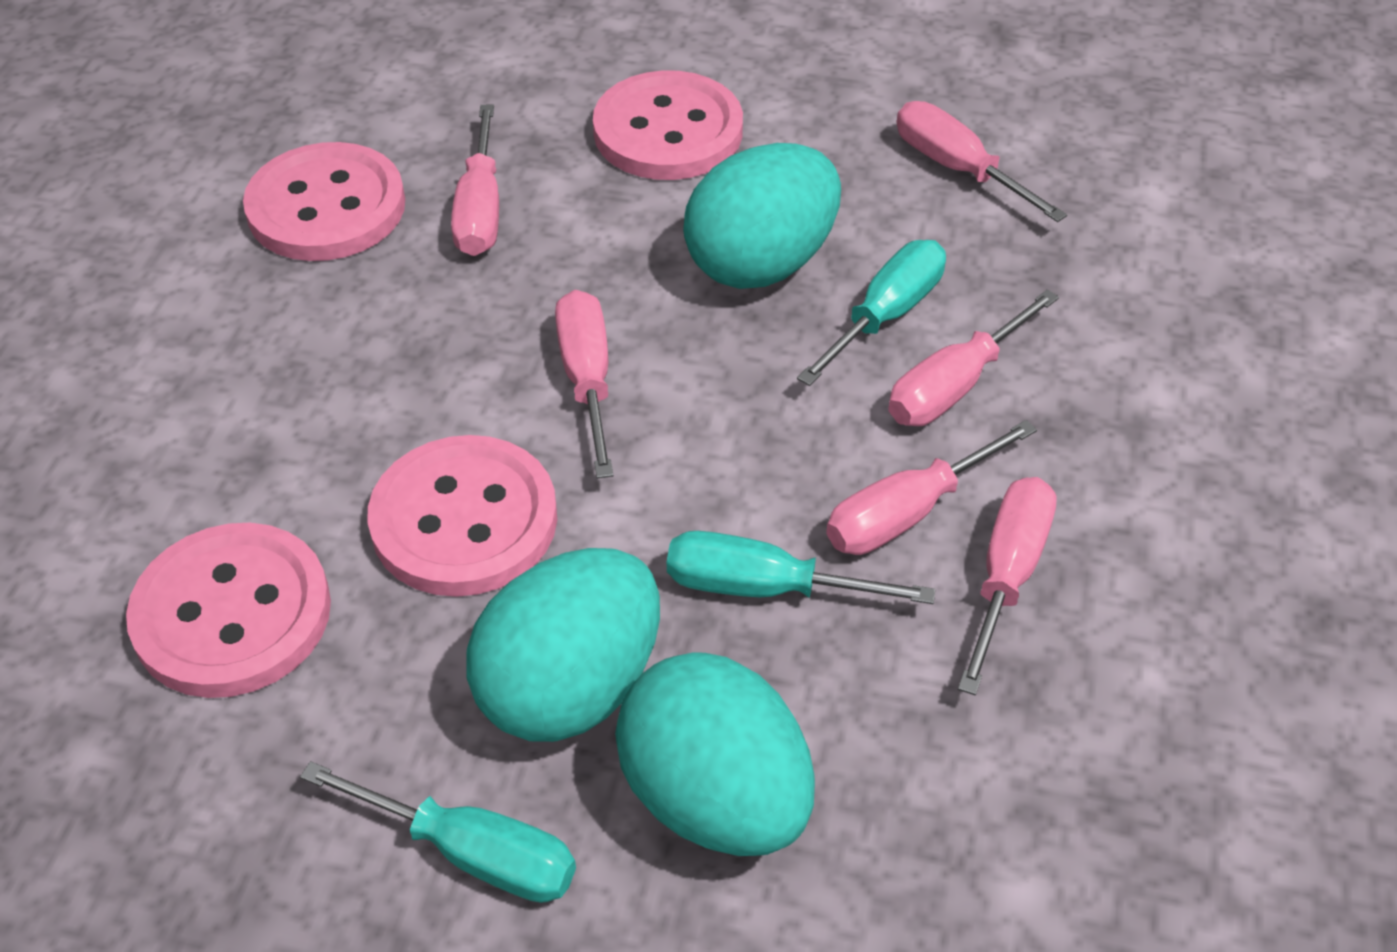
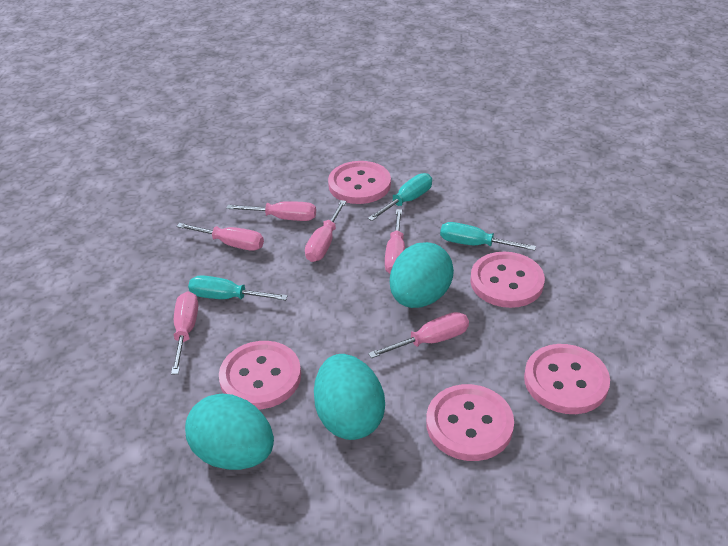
pink button: 4 -> 5

